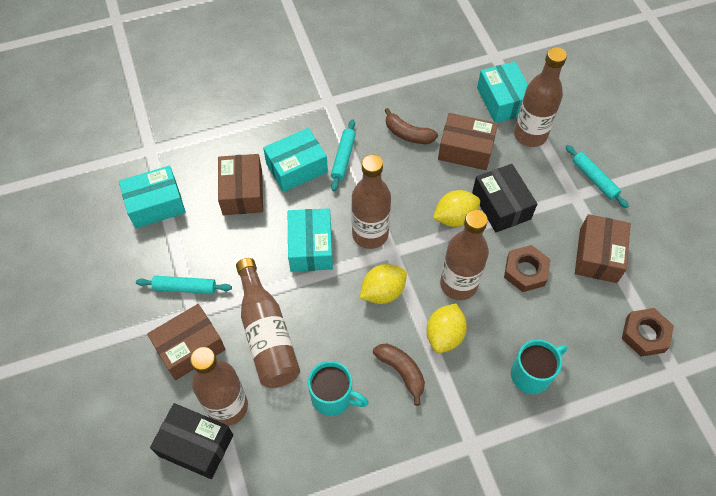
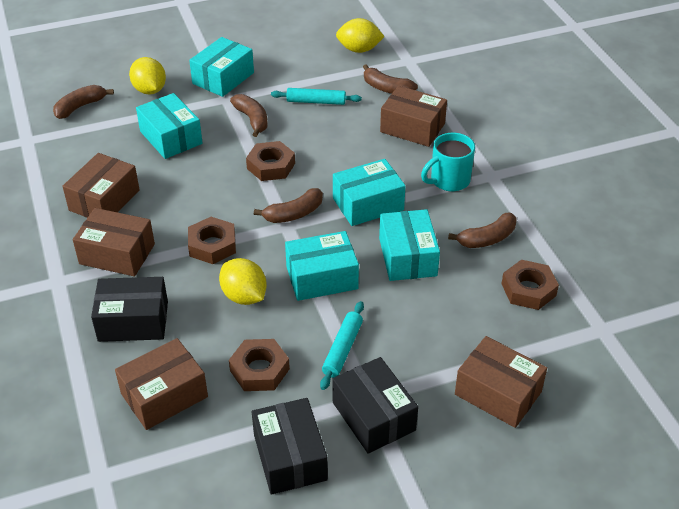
black box: 2 -> 3
brown banana: 2 -> 5
brown bottle: 5 -> 0
brown box: 4 -> 5
brown nut: 2 -> 4
turquoise box: 4 -> 5
turquoise mug: 2 -> 1
turquoise rolling pin: 3 -> 2

